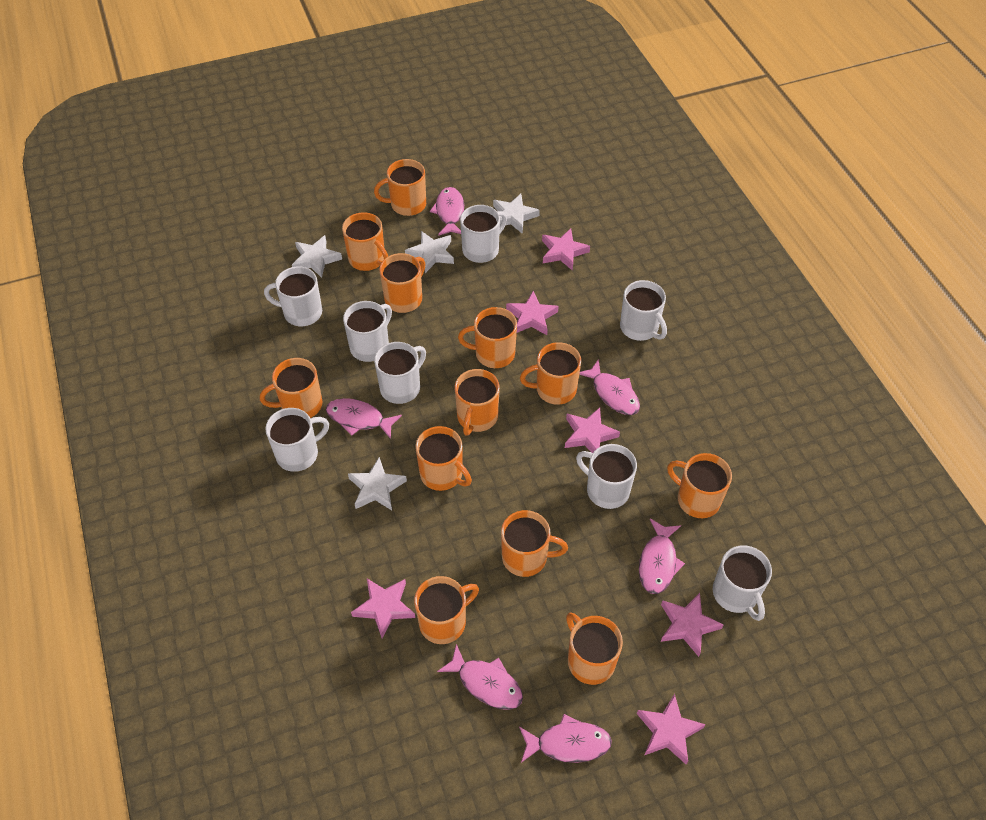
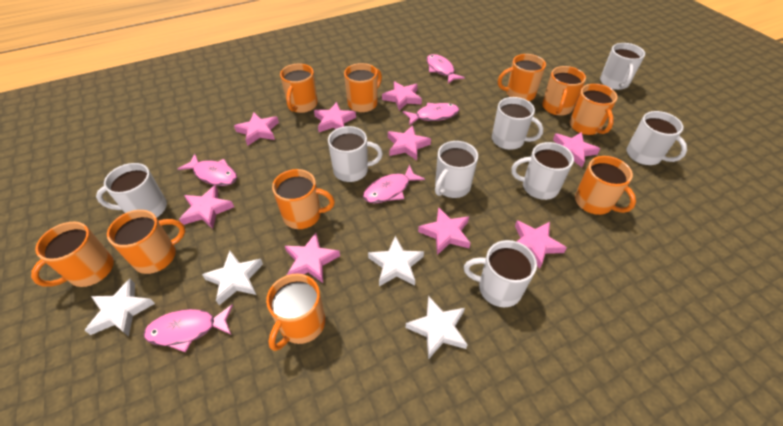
orange mug: 12 -> 10
pink fish: 6 -> 5
pink star: 6 -> 9

